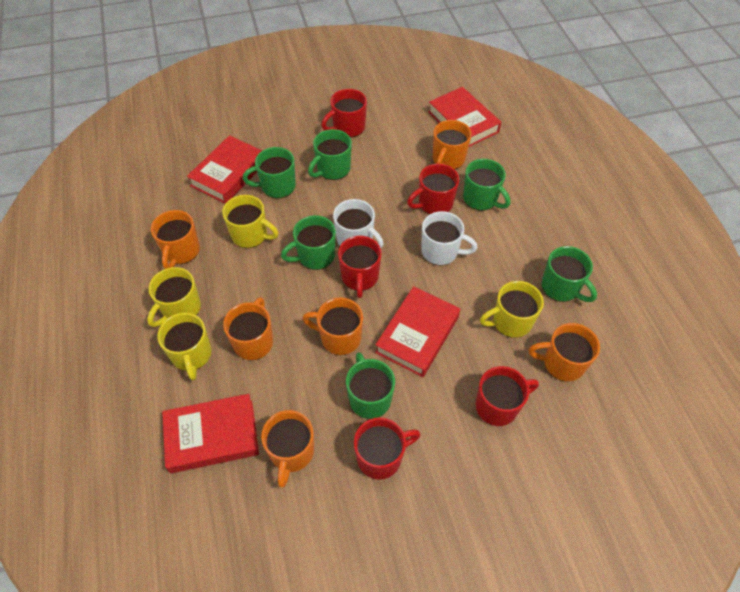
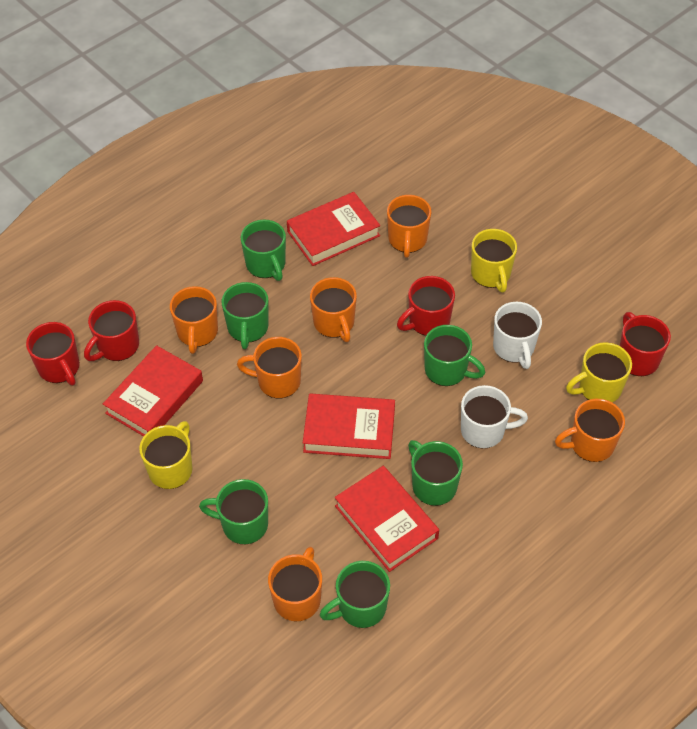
red mug: 5 -> 4
yellow mug: 4 -> 3

